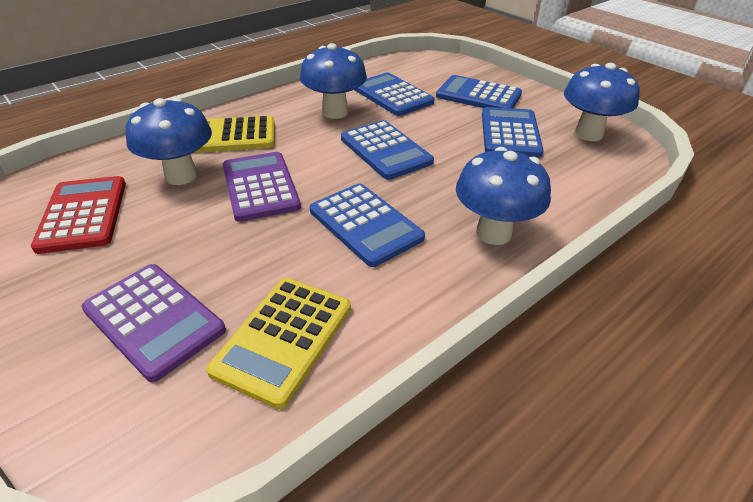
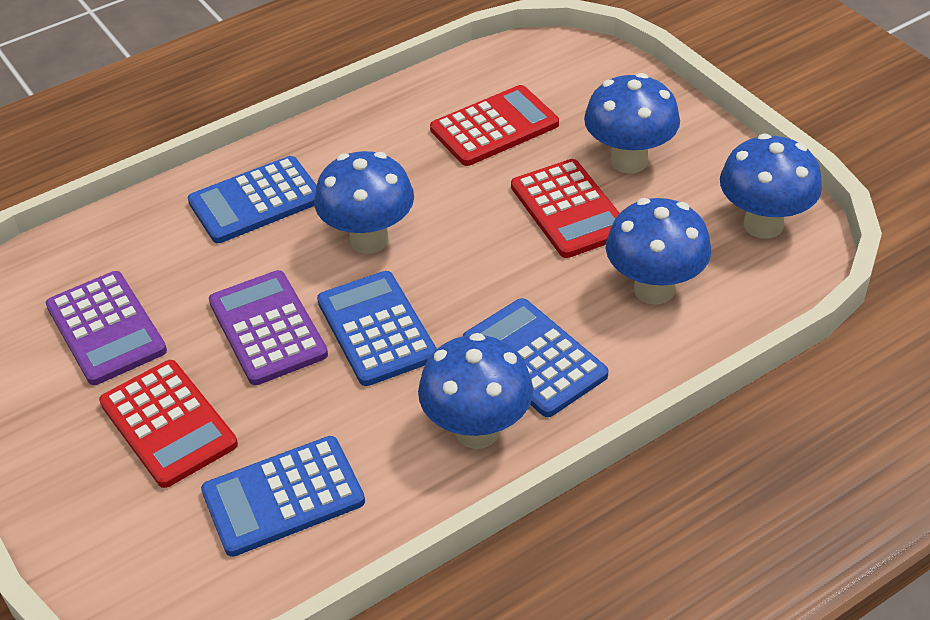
blue calculator: 5 -> 4
blue mushroom: 4 -> 5
red calculator: 1 -> 3
yellow calculator: 2 -> 0

